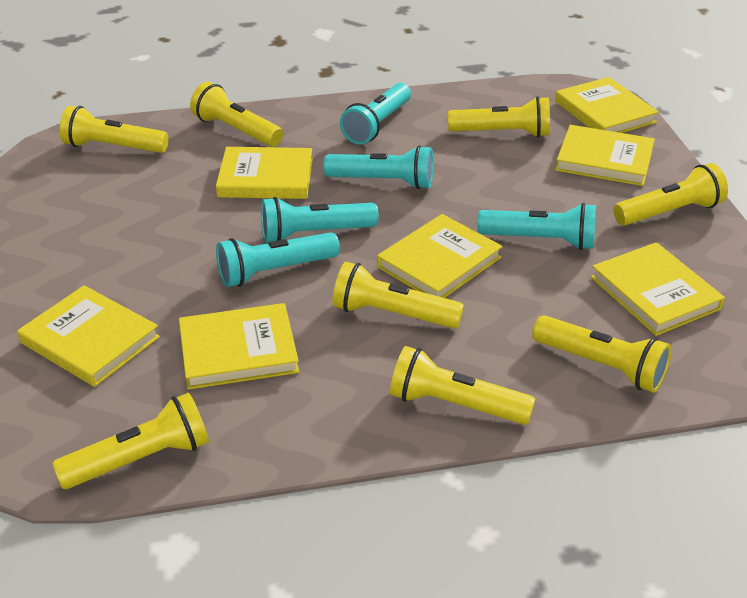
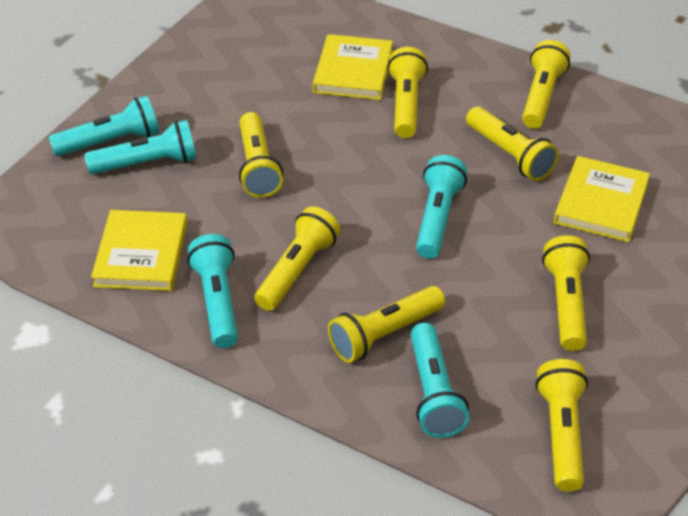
yellow book: 7 -> 3

